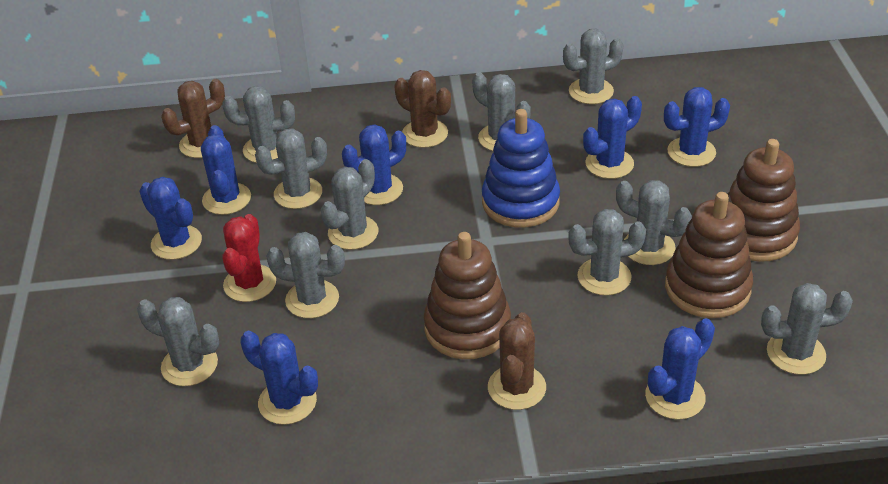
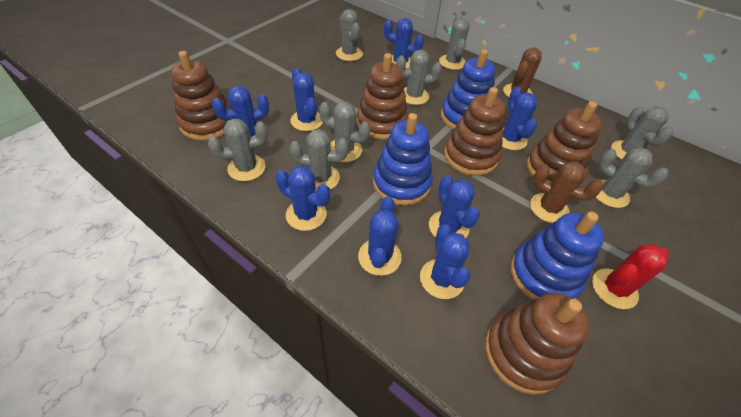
blue cactus: 7 -> 8
blue stacking toy: 1 -> 3
brown cactus: 3 -> 2
brown stacking toy: 3 -> 5
grey cactus: 10 -> 8

